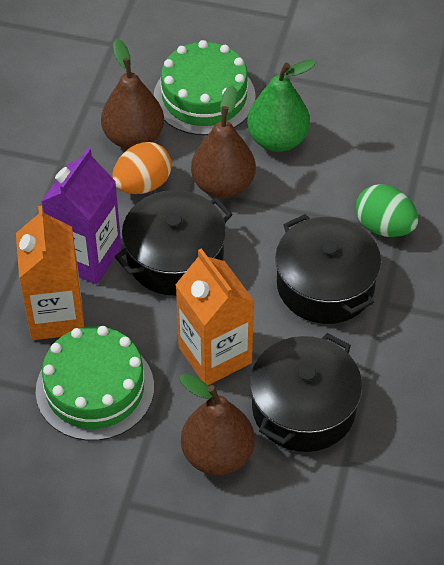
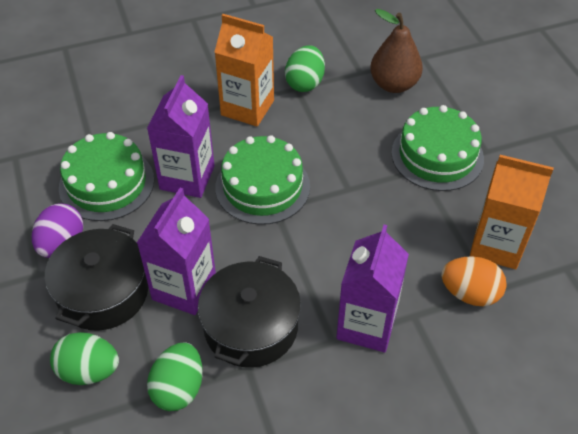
black pot: 3 -> 2
brown pear: 3 -> 1
green cake: 2 -> 3
green egg: 1 -> 3
green pear: 1 -> 0
purple carton: 1 -> 3
purple egg: 0 -> 1

